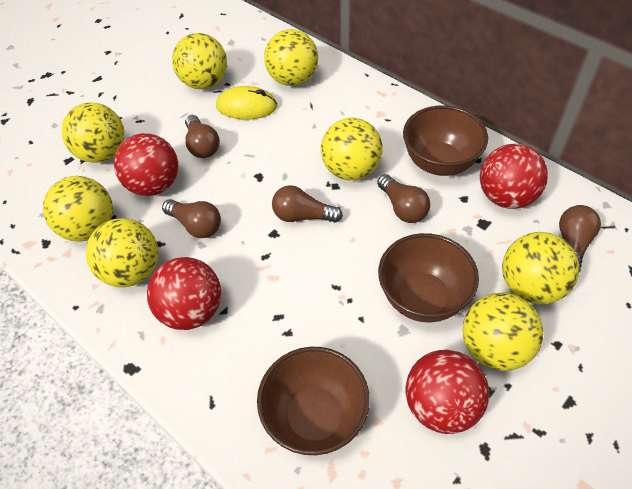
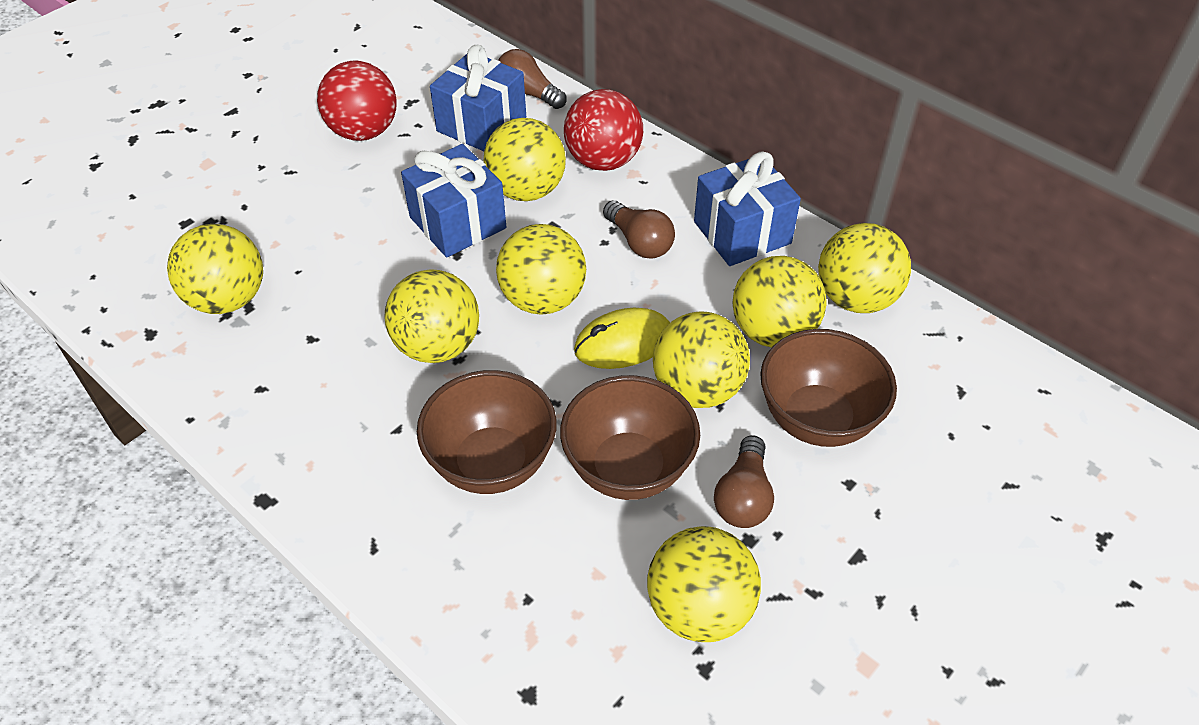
blue gift: 0 -> 3
brown light bulb: 5 -> 3
red ball: 4 -> 2

